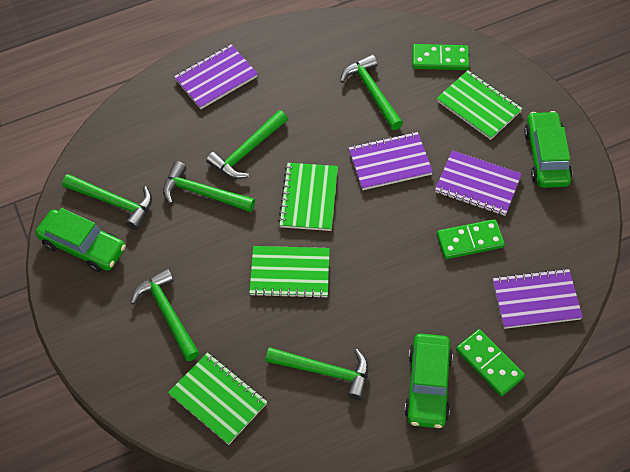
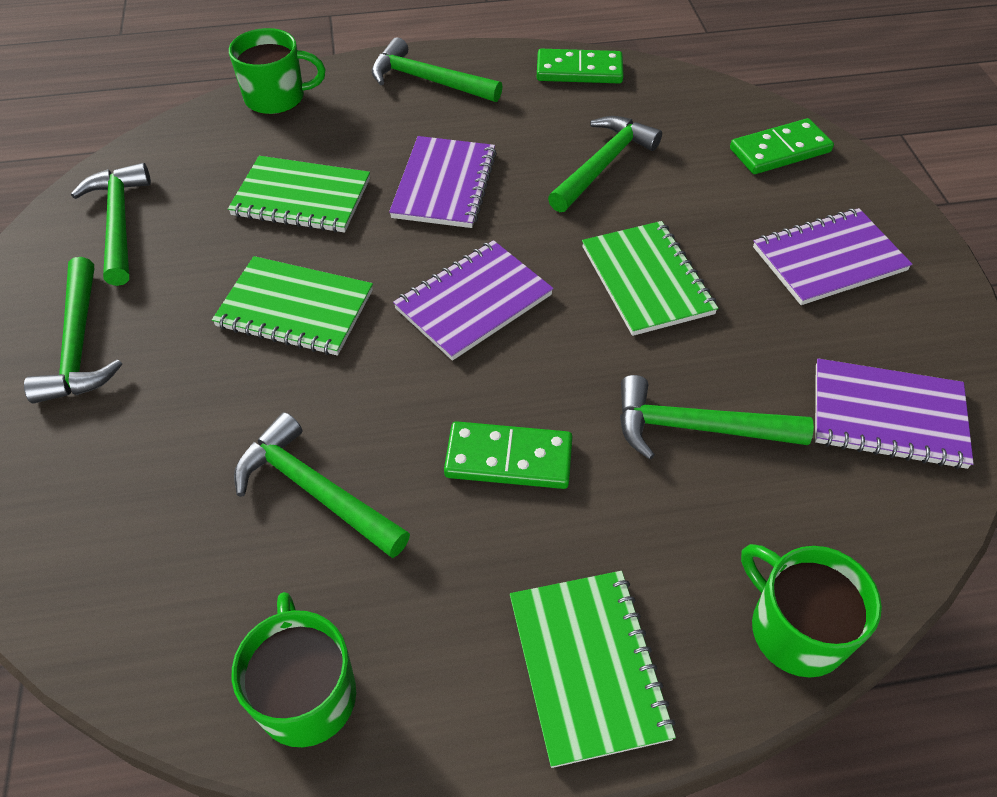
green car: 3 -> 0
green mug: 0 -> 3

